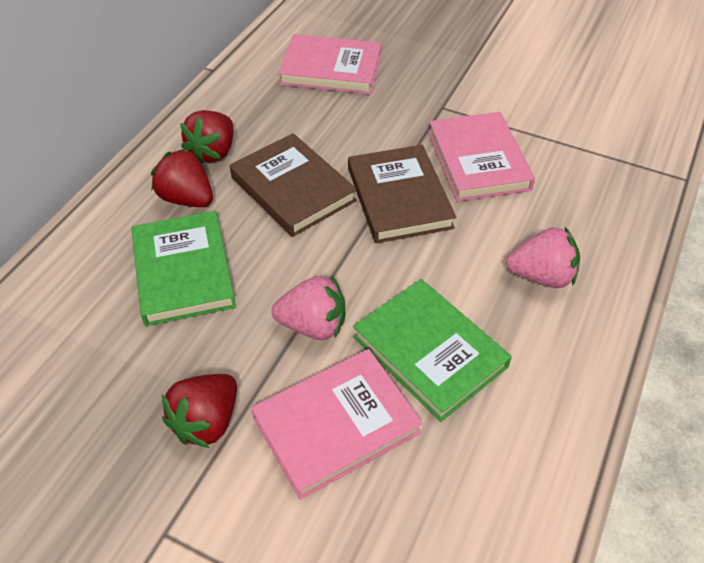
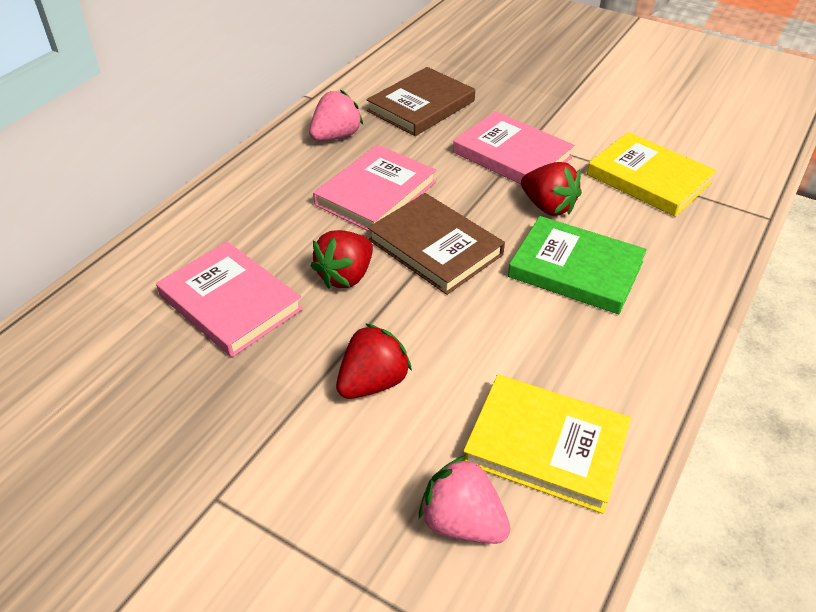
green book: 2 -> 1
yellow book: 0 -> 2

